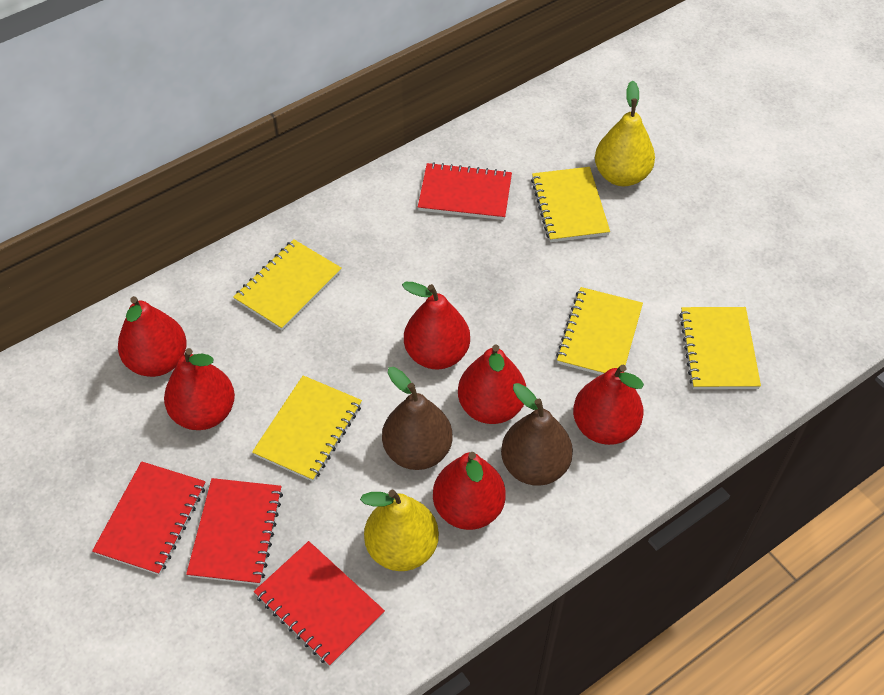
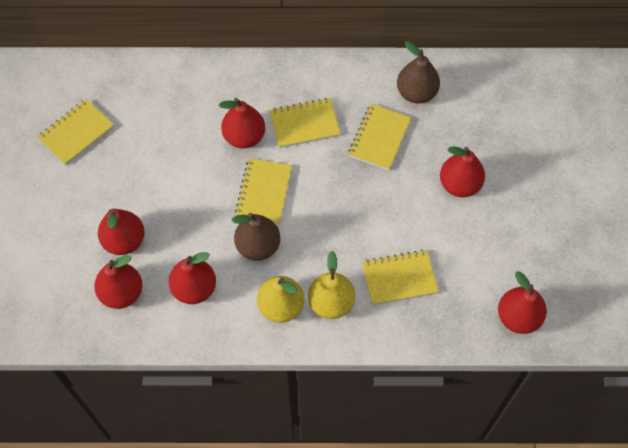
red notebook: 4 -> 0

